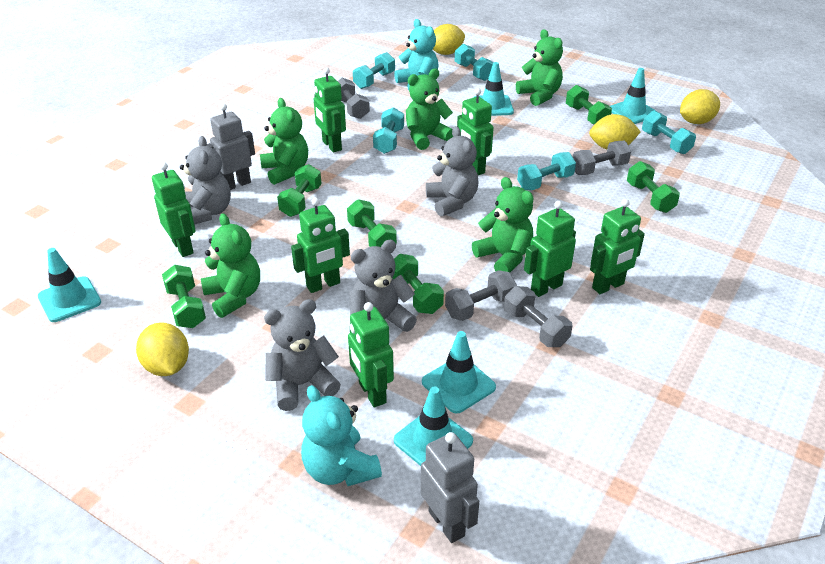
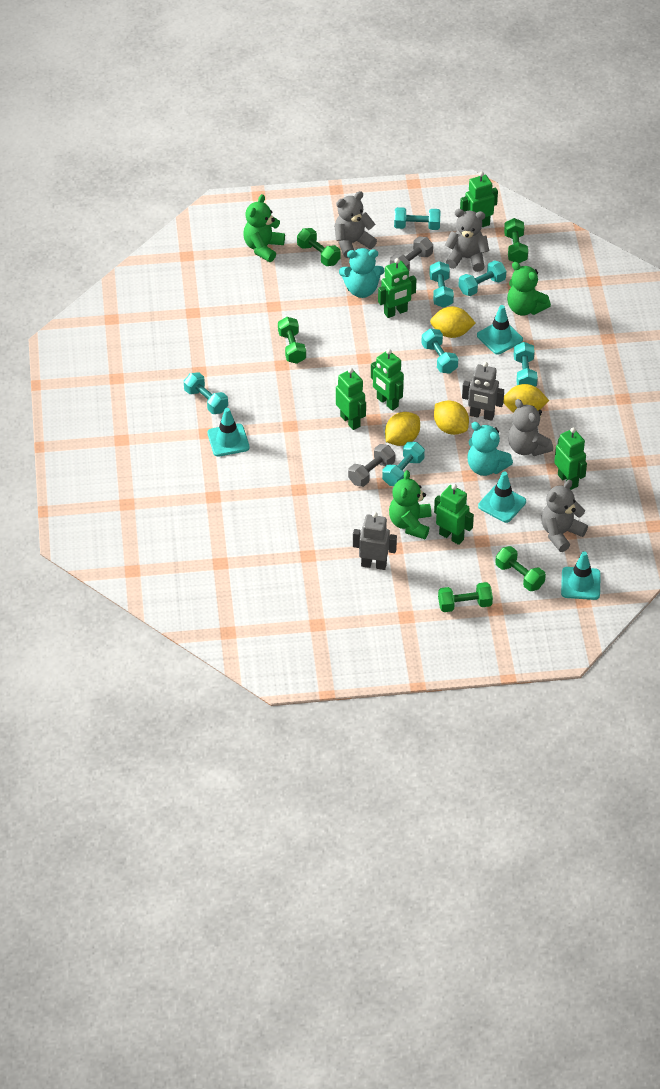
green dumbbell: 6 -> 5
green robot: 7 -> 6
green teddy bear: 5 -> 3
grey dumbbell: 4 -> 2
turquoise dumbbell: 5 -> 7
turquoise traffic cone: 5 -> 4

